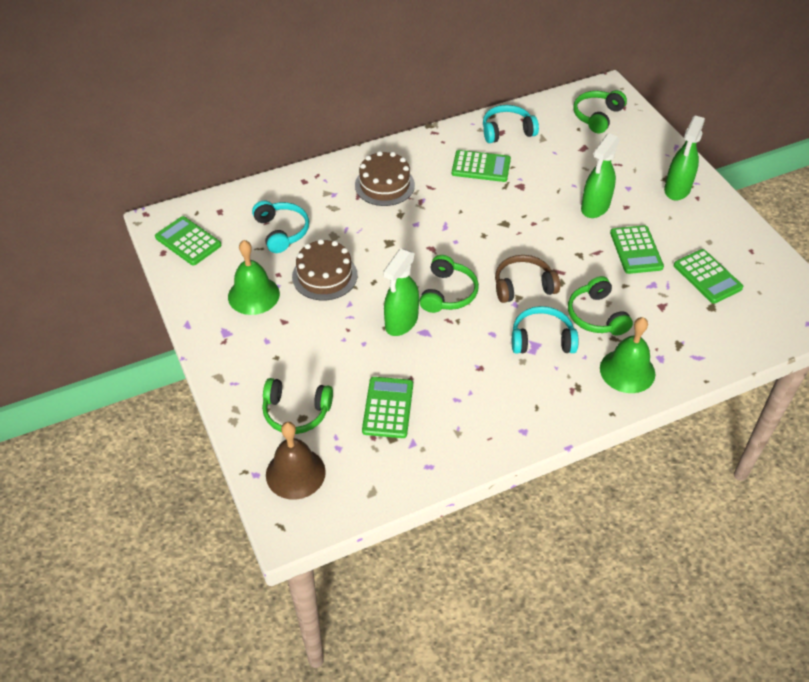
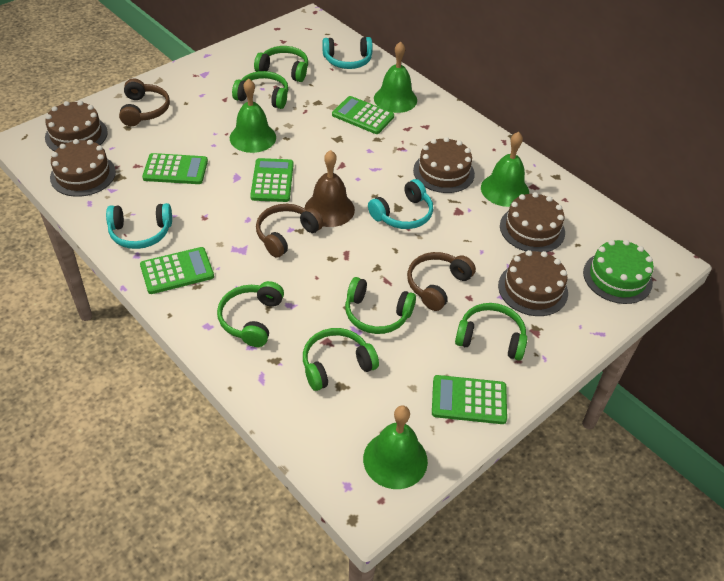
brown cake: 2 -> 5
brown headphones: 1 -> 3
green bell: 2 -> 4
green cake: 0 -> 1
green headphones: 4 -> 6
green spray bottle: 3 -> 0

